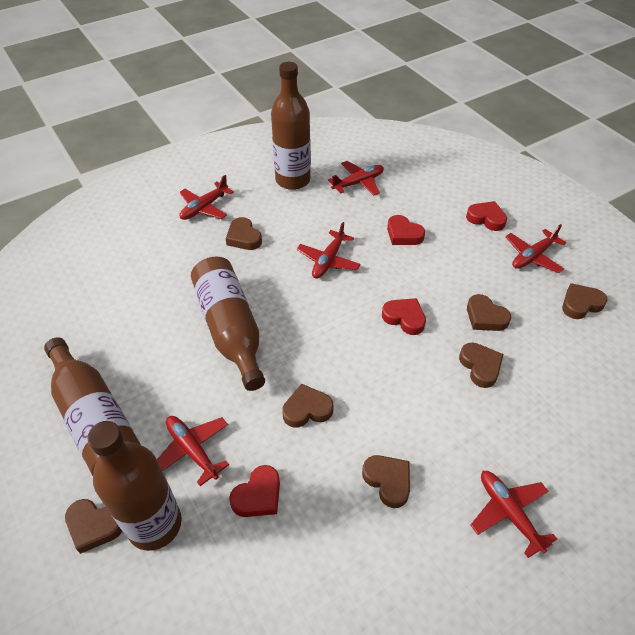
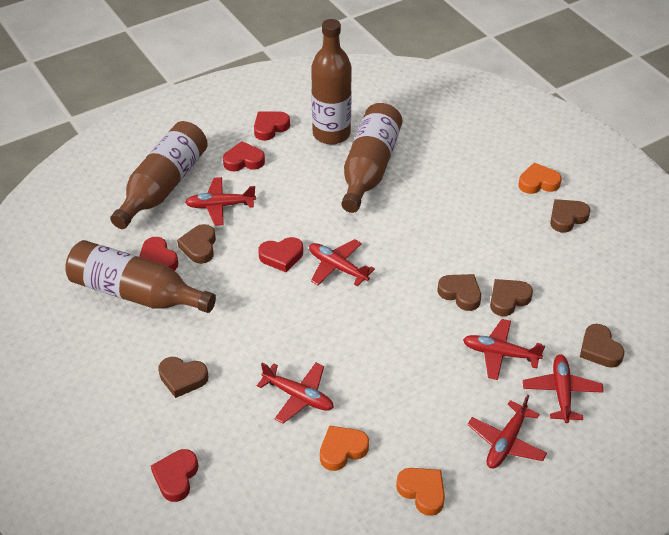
brown heart: 7 -> 6
orange heart: 0 -> 3
red heart: 4 -> 5

